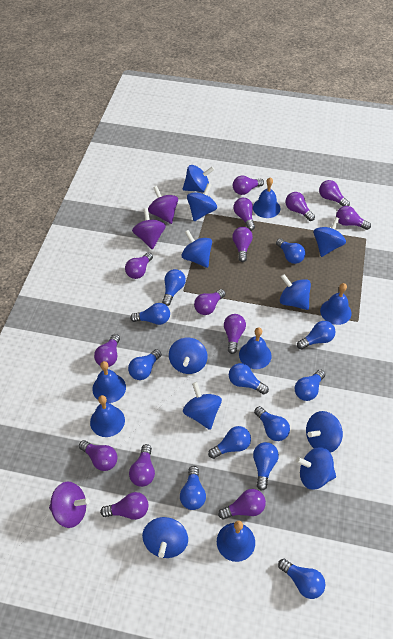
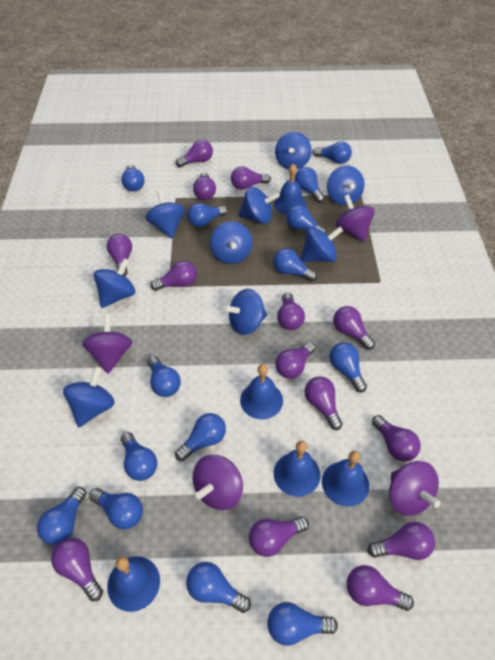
blue bell: 6 -> 5
blue light bulb: 12 -> 14
blue spinning top: 10 -> 9
purple spinning top: 3 -> 4

